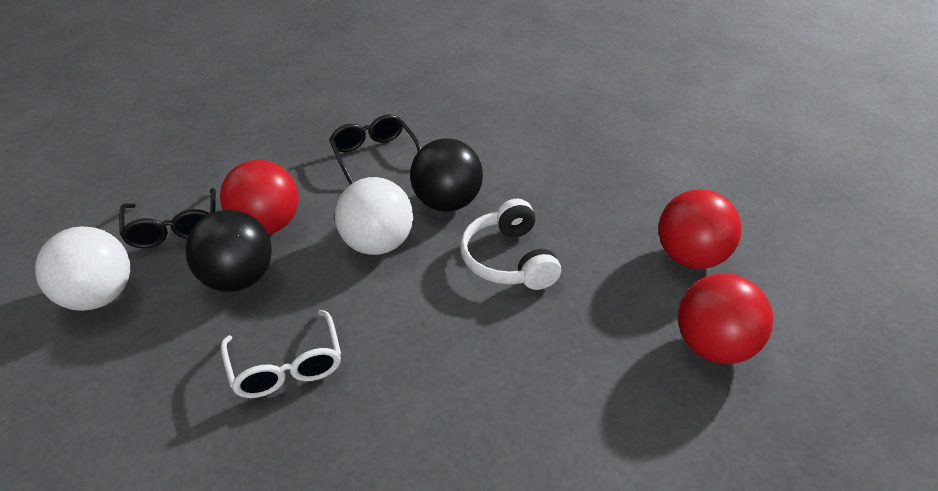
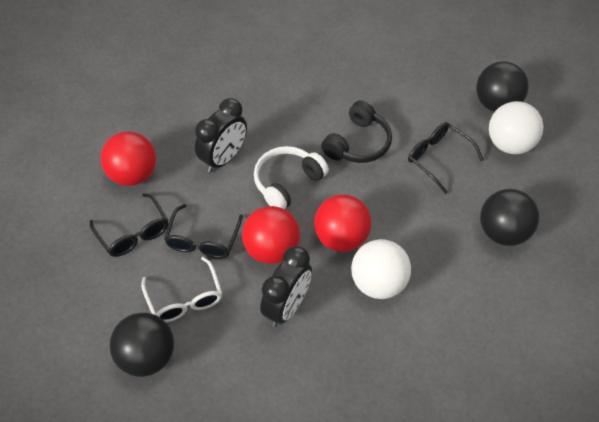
black ball: 2 -> 3
black clock: 0 -> 2
black glasses: 2 -> 3
black headphones: 0 -> 1

